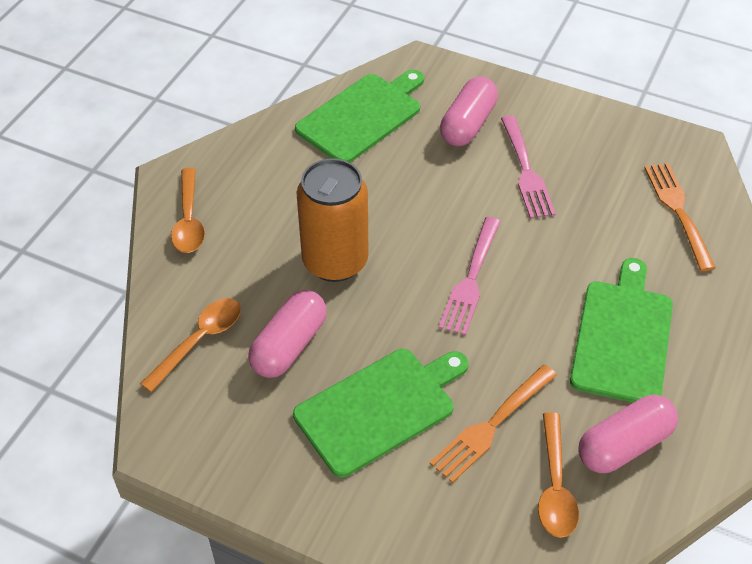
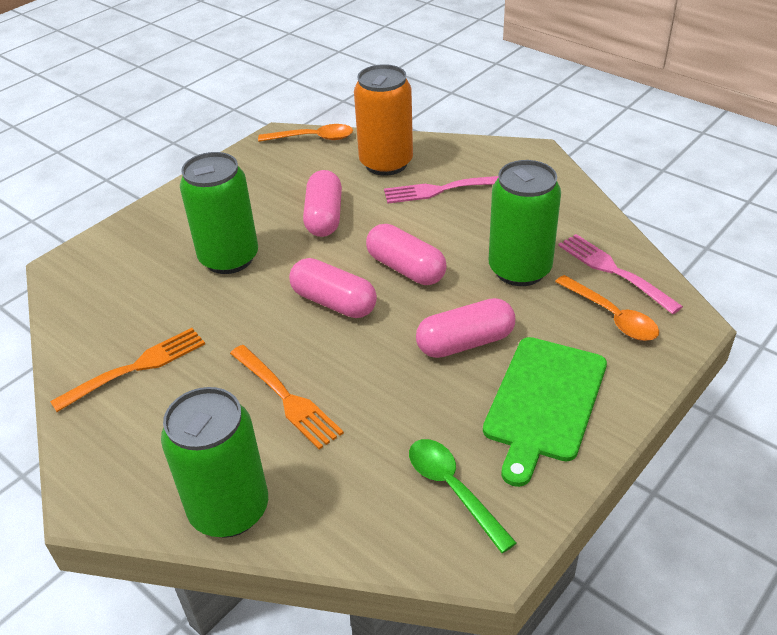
green can: 0 -> 3
green cutting board: 3 -> 1
green spoon: 0 -> 1
orange spoon: 3 -> 2
pink capsule: 3 -> 4

